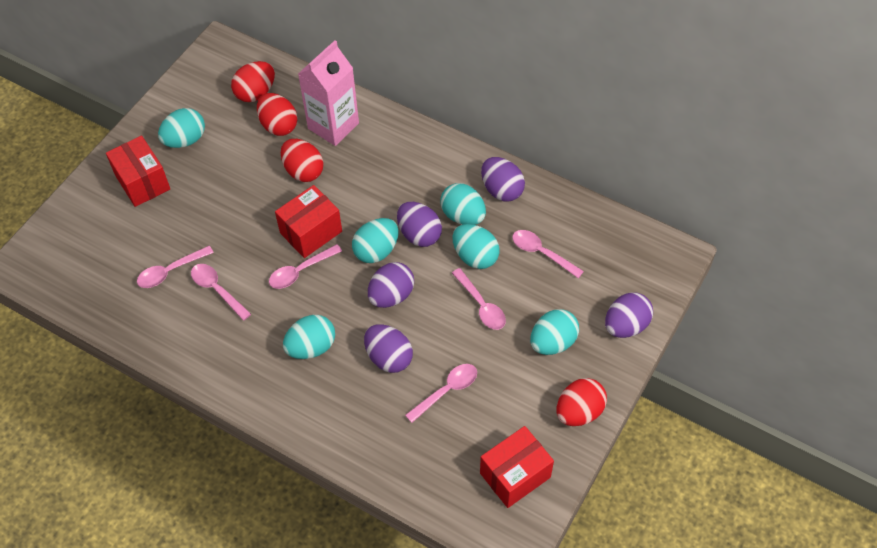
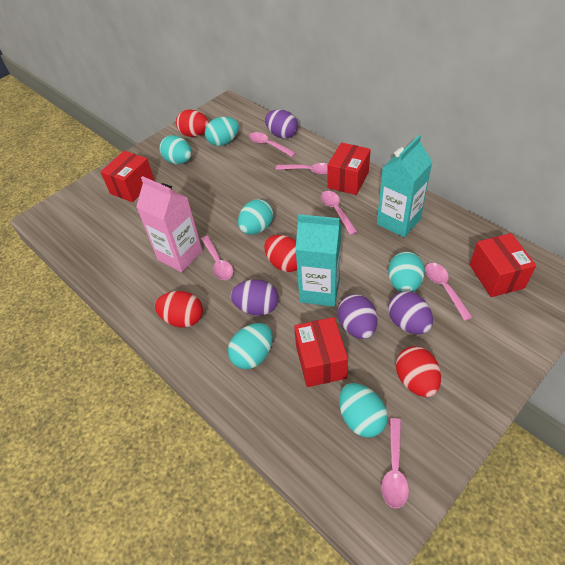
purple egg: 5 -> 4
red box: 3 -> 4
turquoise carton: 0 -> 2

